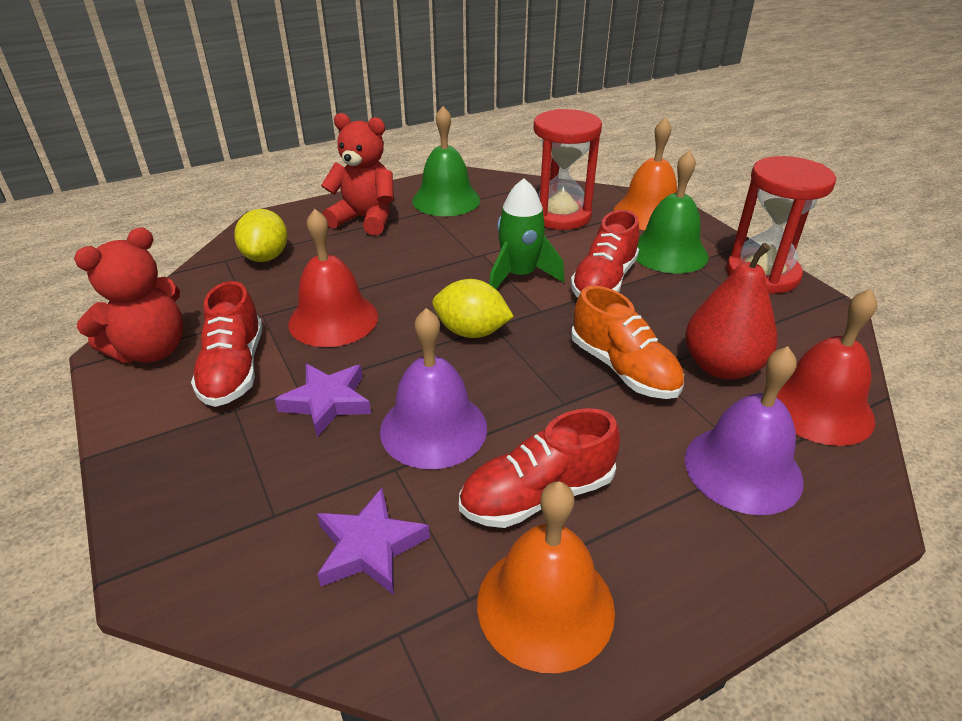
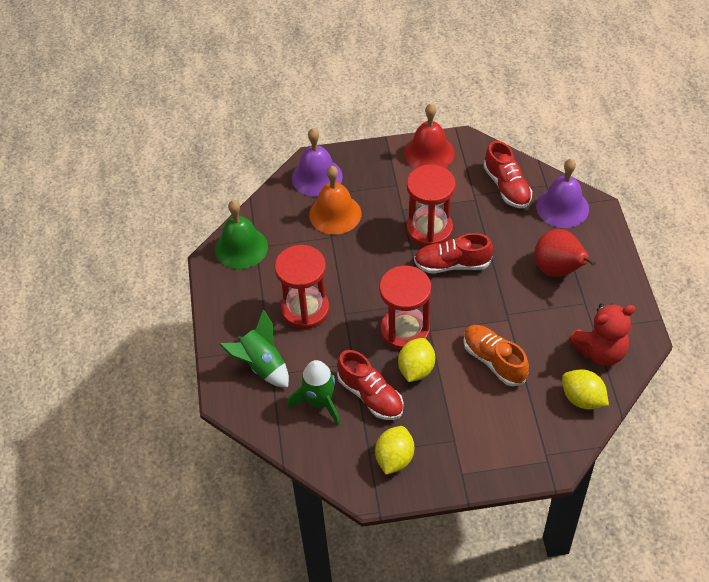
green bell: 2 -> 1
green rocket: 1 -> 2
orange bell: 2 -> 1
purple star: 2 -> 0
red bell: 2 -> 1
red hourglass: 2 -> 3
red teddy bear: 2 -> 1
yellow lemon: 2 -> 3

